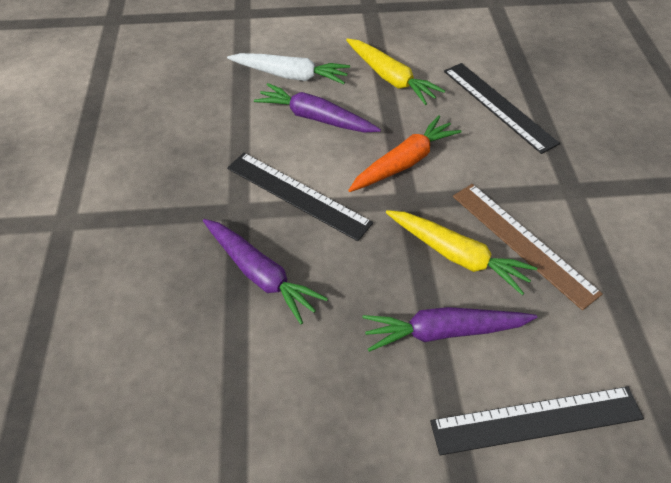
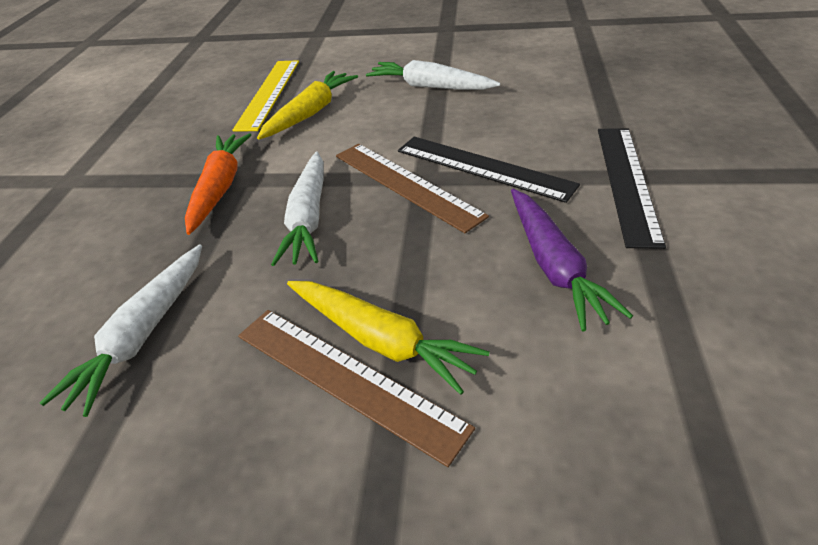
black ruler: 3 -> 2
brown ruler: 1 -> 2
purple carrot: 3 -> 1
white carrot: 1 -> 3
yellow ruler: 0 -> 1

